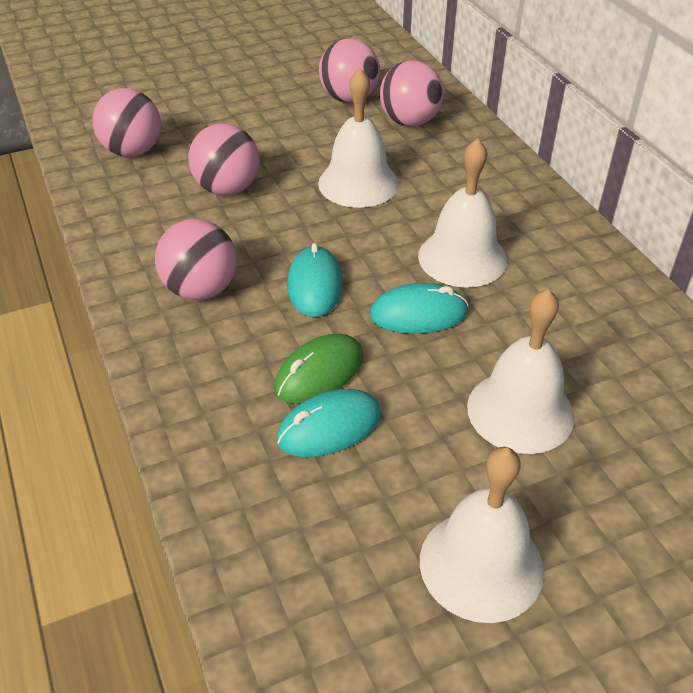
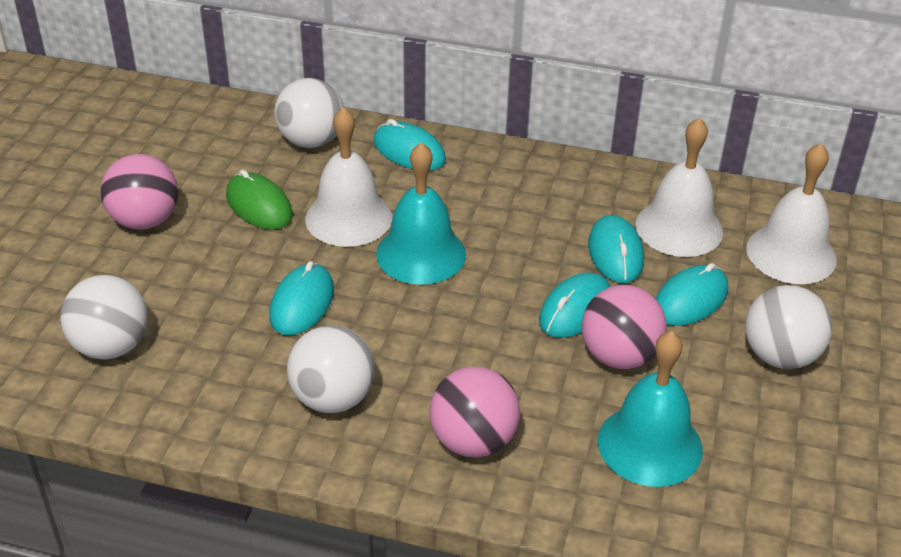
pink ball: 5 -> 3
turquoise bell: 0 -> 2
turquoise mouse: 3 -> 5
white ball: 0 -> 4
white bell: 4 -> 3

